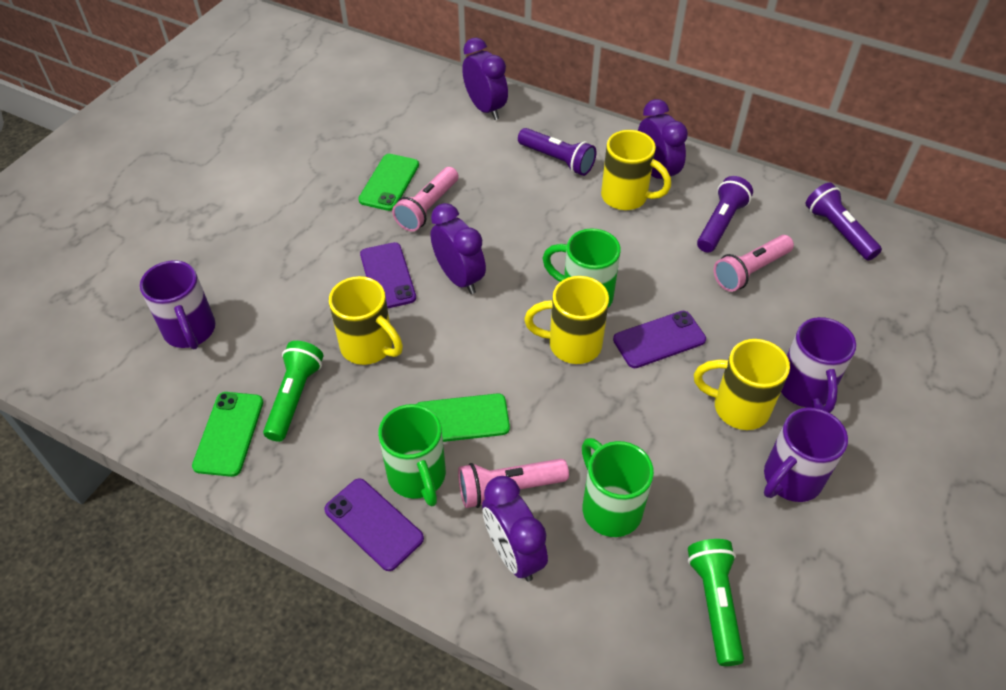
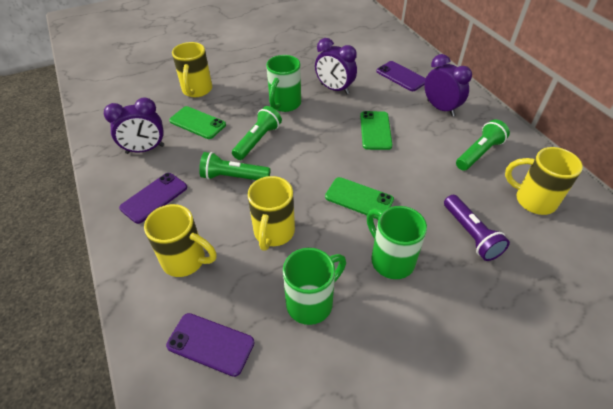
green flashlight: 2 -> 3
pink flashlight: 3 -> 0
purple clock: 4 -> 3
purple flashlight: 3 -> 1
purple mug: 3 -> 0

